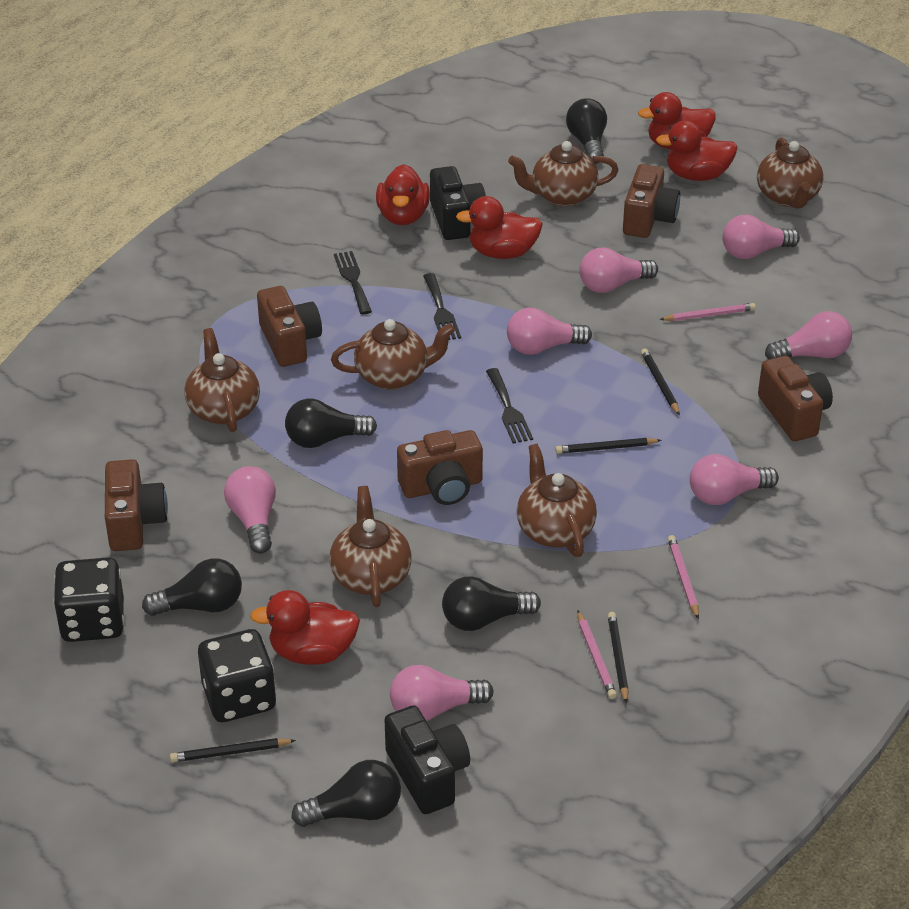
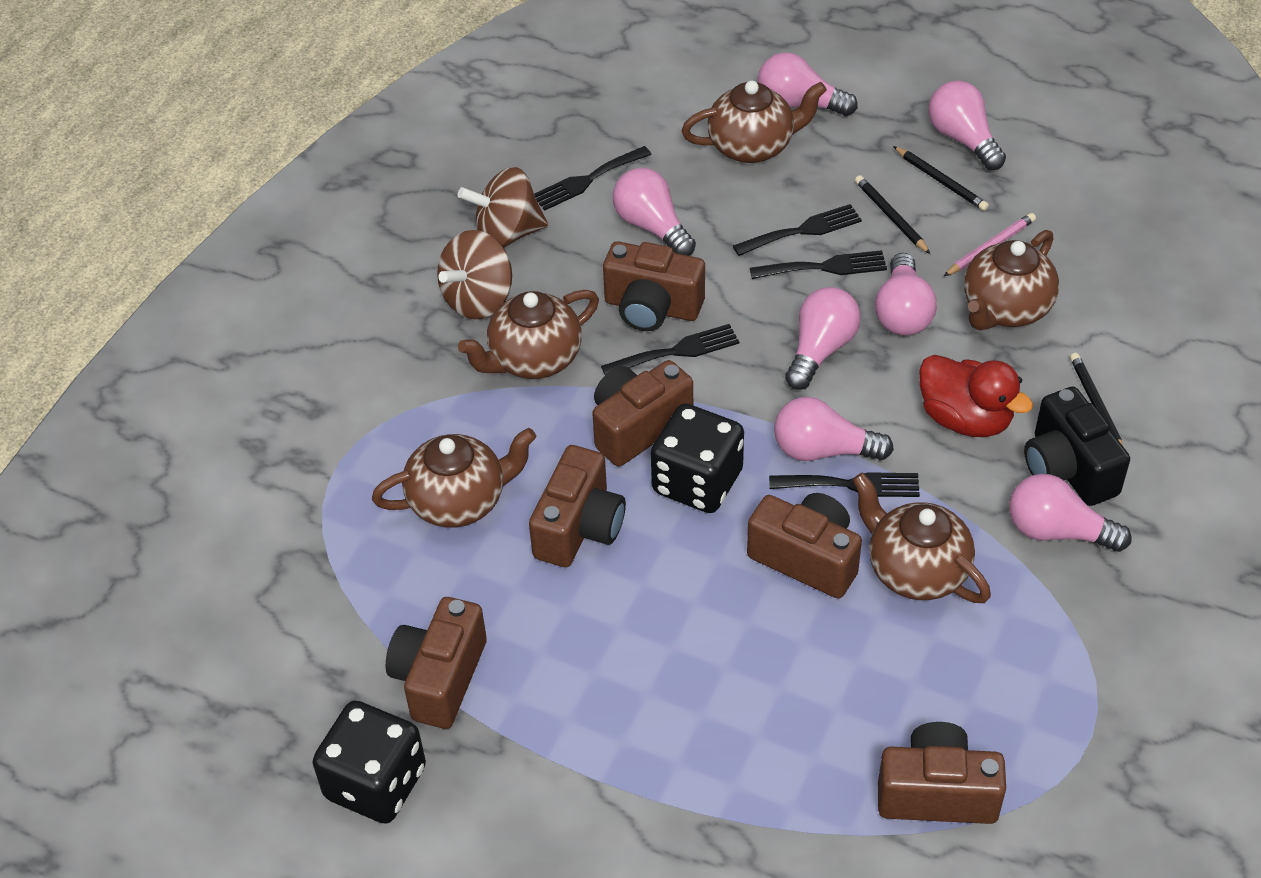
black camera: 2 -> 1
black fork: 3 -> 5
black light bulb: 5 -> 0
black pencil: 4 -> 3
brown camera: 5 -> 6
brown spinning top: 0 -> 2
brown teapot: 6 -> 5
pink pencil: 3 -> 1
red duck: 5 -> 1

